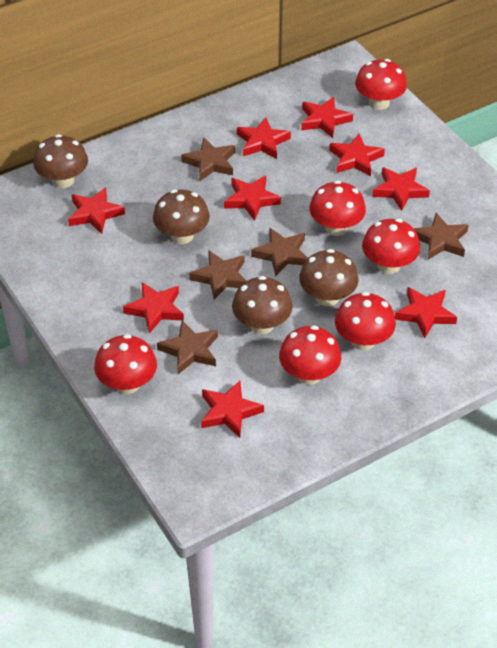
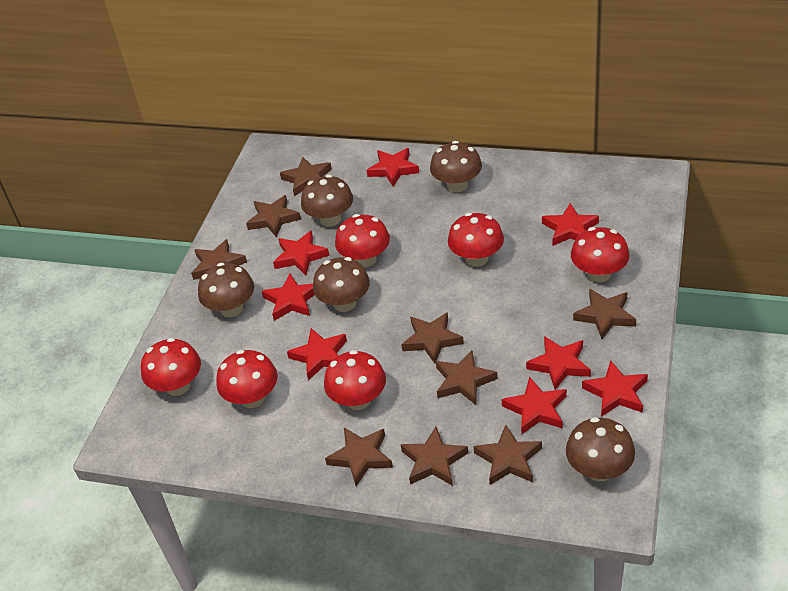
brown mushroom: 4 -> 5
brown star: 5 -> 9
red star: 9 -> 8

